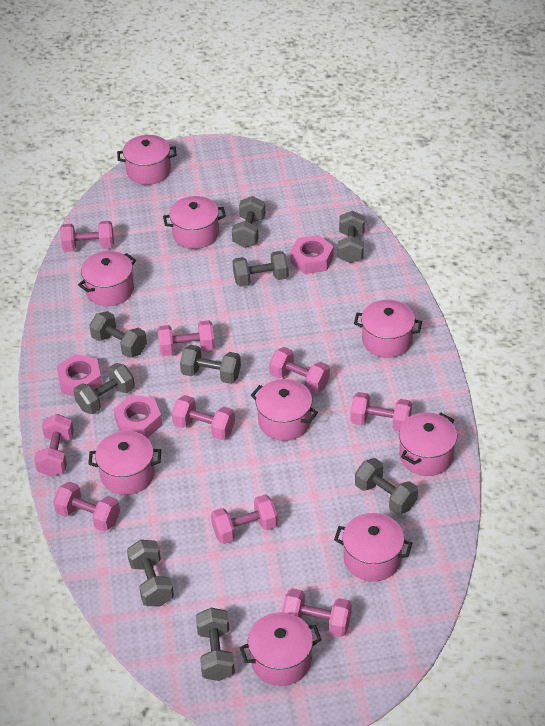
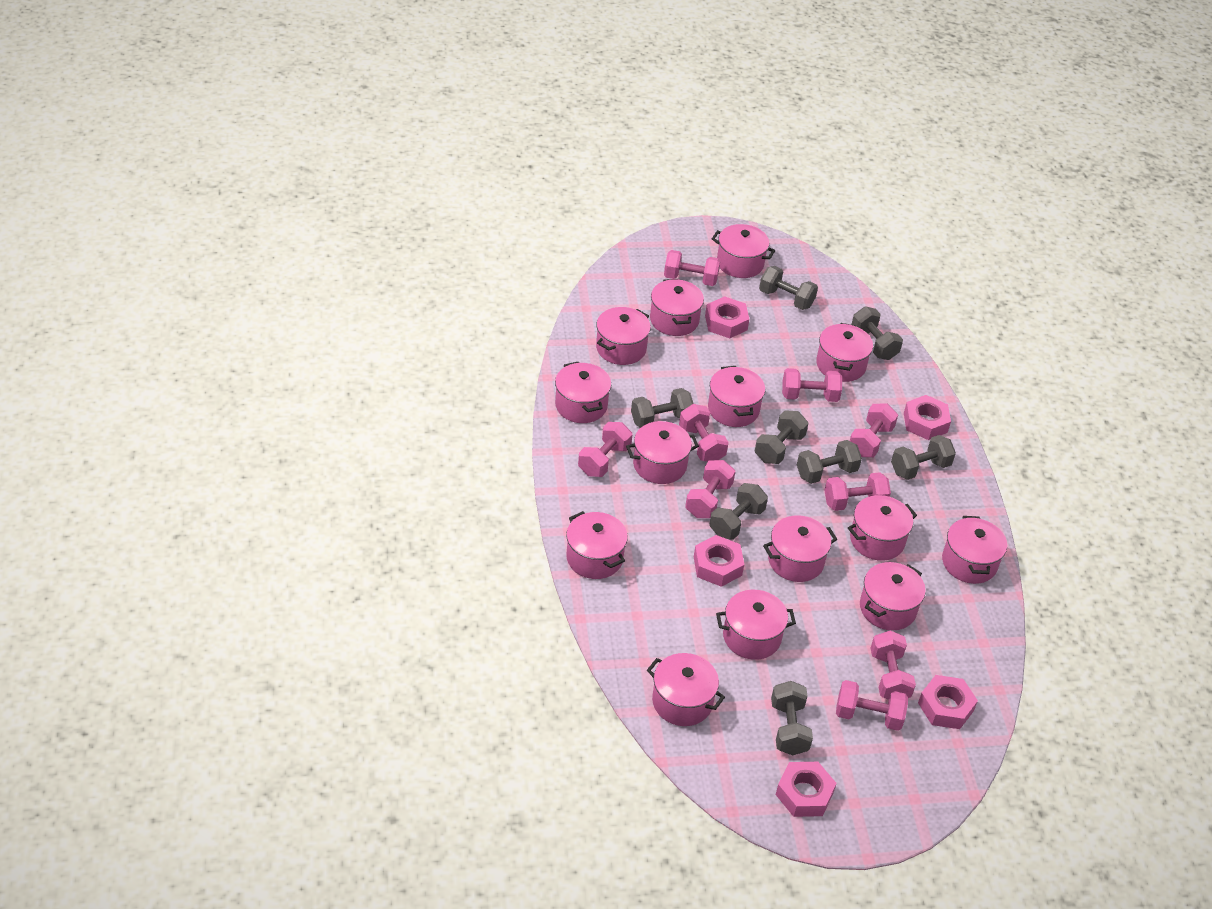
grey dumbbell: 9 -> 8
pink nut: 3 -> 5
pink pot: 9 -> 14

